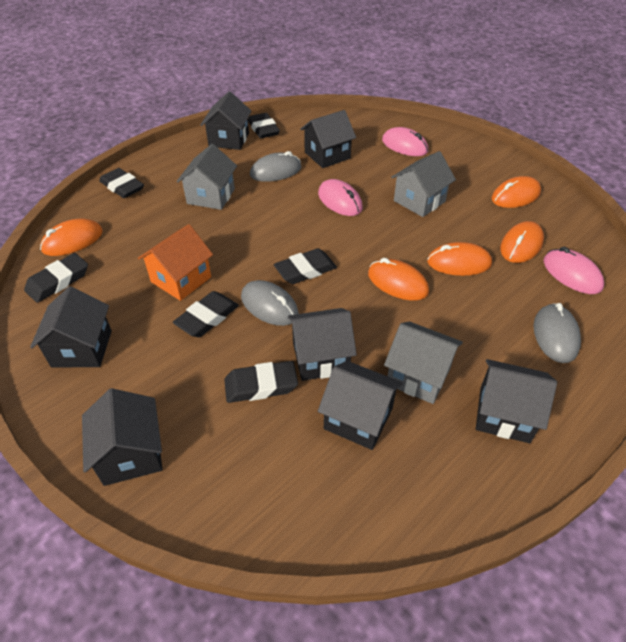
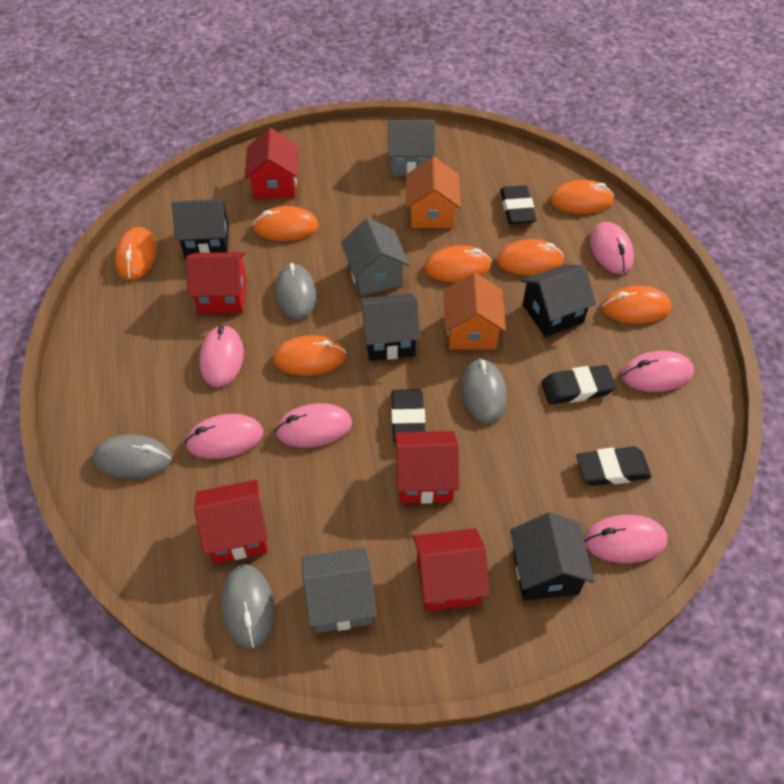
black eraser: 6 -> 4
black house: 7 -> 4
grey mouse: 3 -> 4
orange house: 1 -> 2
orange mouse: 5 -> 7
pink mouse: 3 -> 6
red house: 0 -> 5

